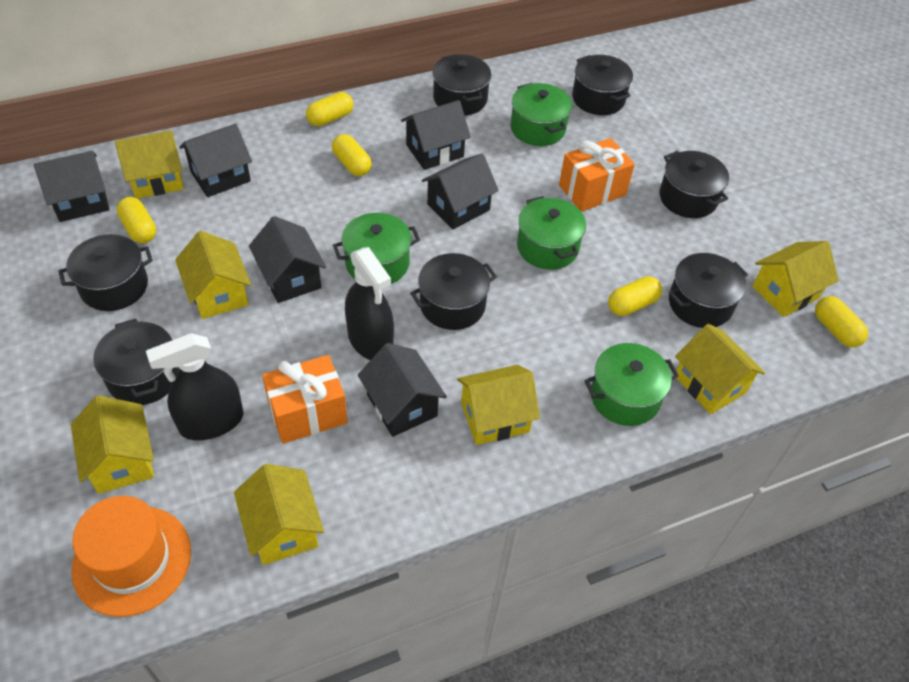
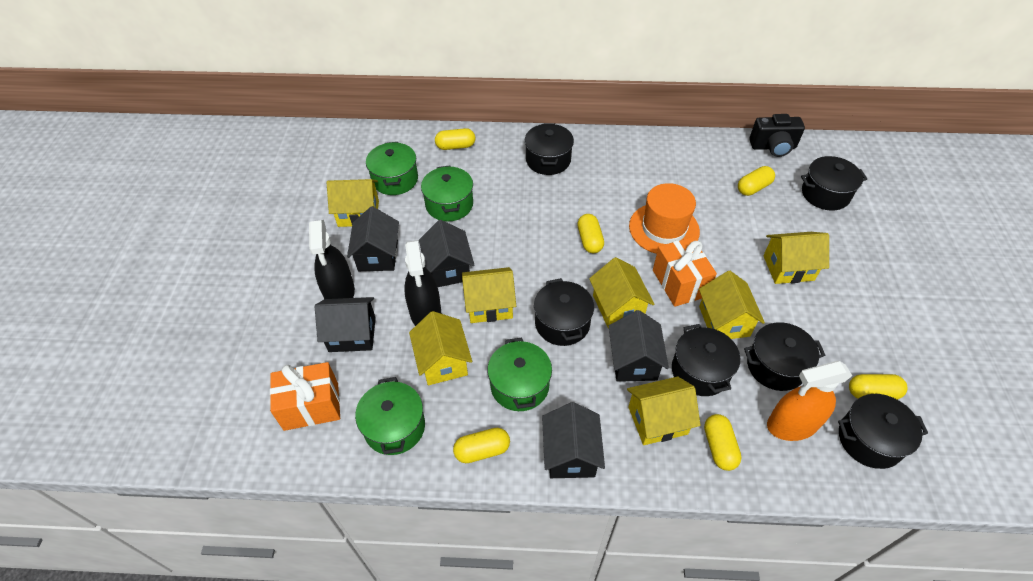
black camera: 0 -> 1
black house: 6 -> 5
black pot: 7 -> 6
orange spray bottle: 0 -> 1
yellow capsule: 5 -> 6

